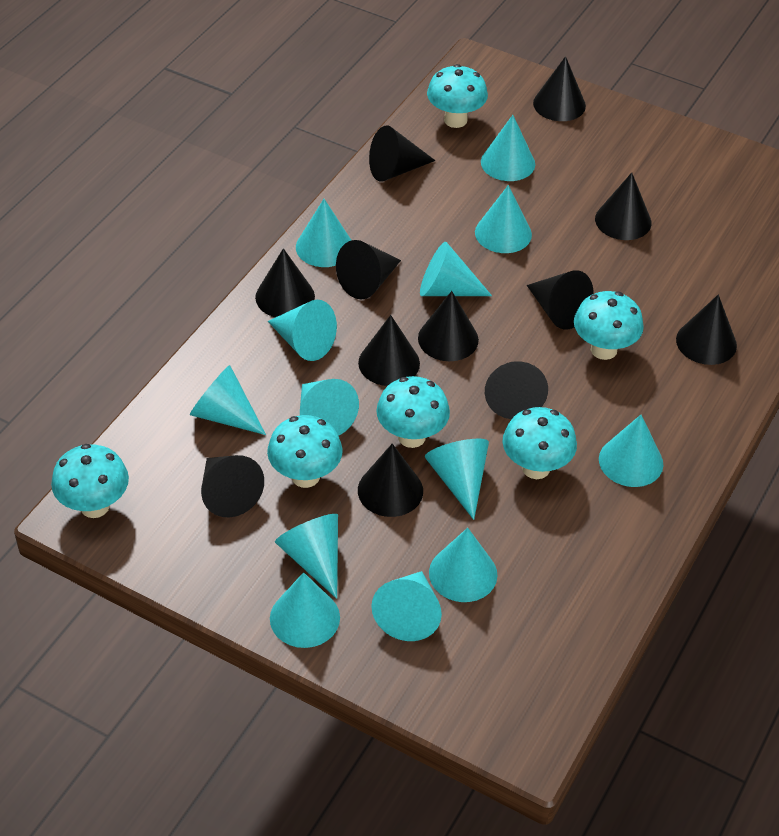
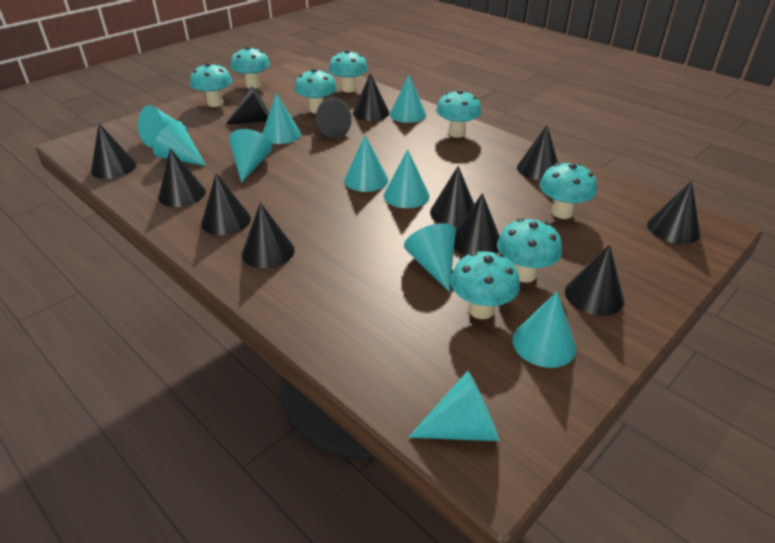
turquoise cone: 13 -> 10
turquoise mushroom: 6 -> 8

